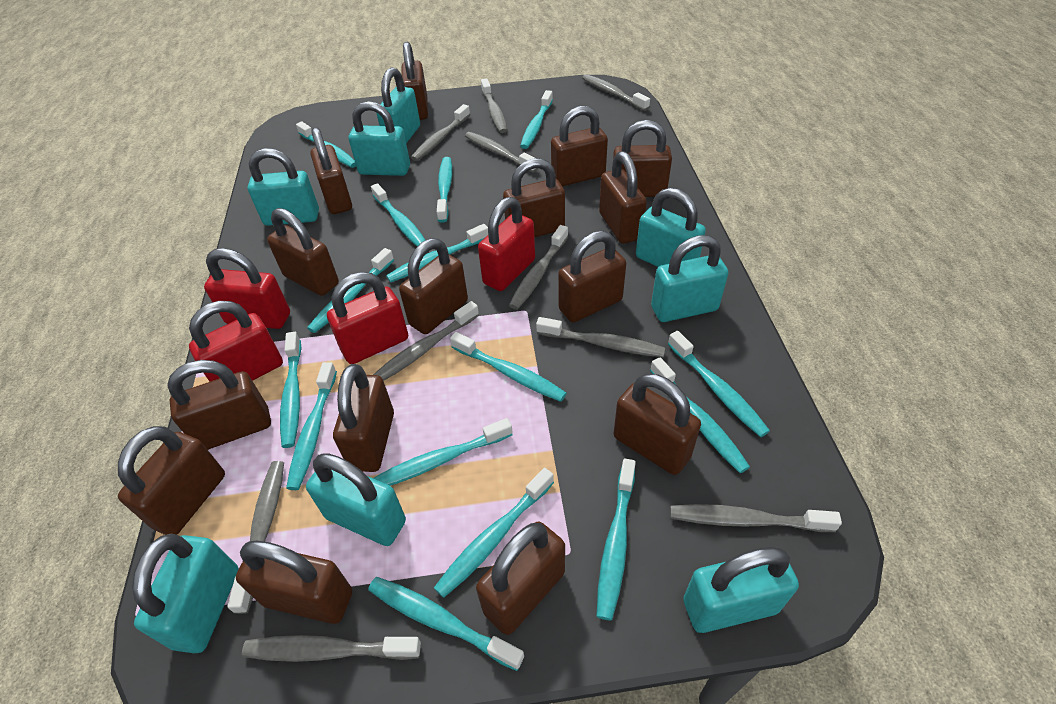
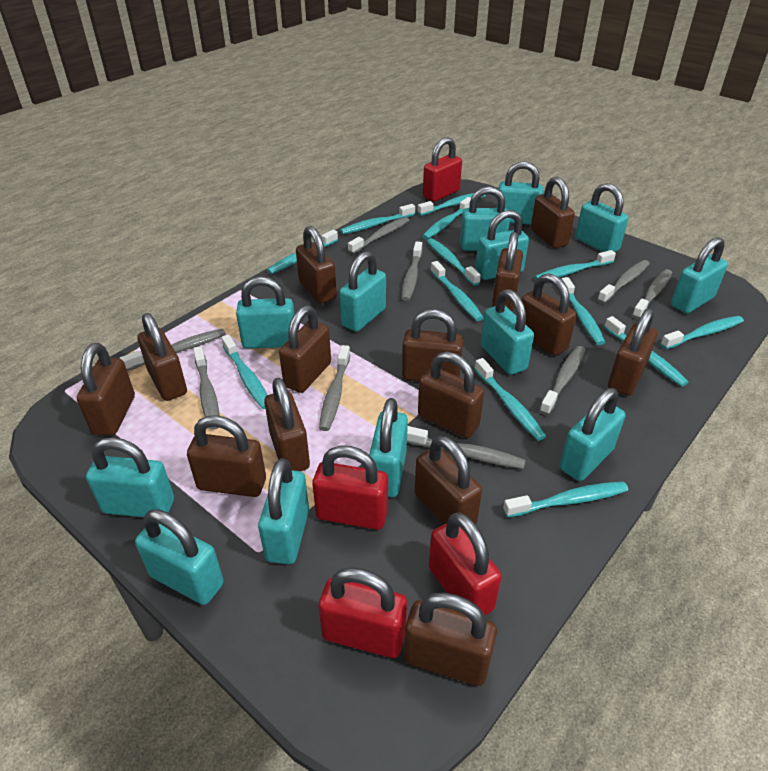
brown padlock: 15 -> 14
grey toothbrush: 10 -> 9
turquoise padlock: 8 -> 13
turquoise toothbrush: 15 -> 13

